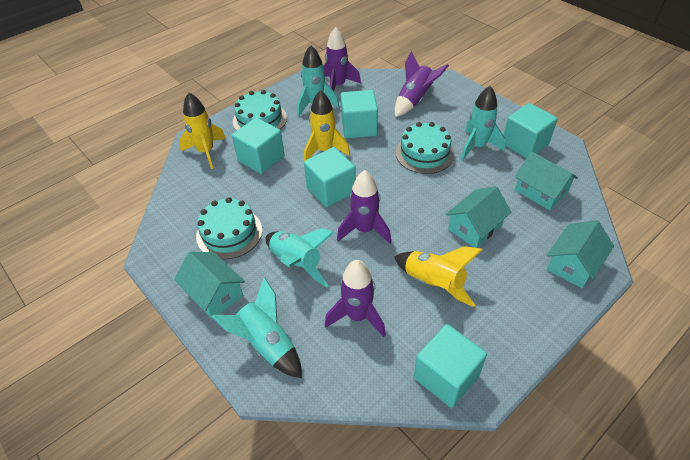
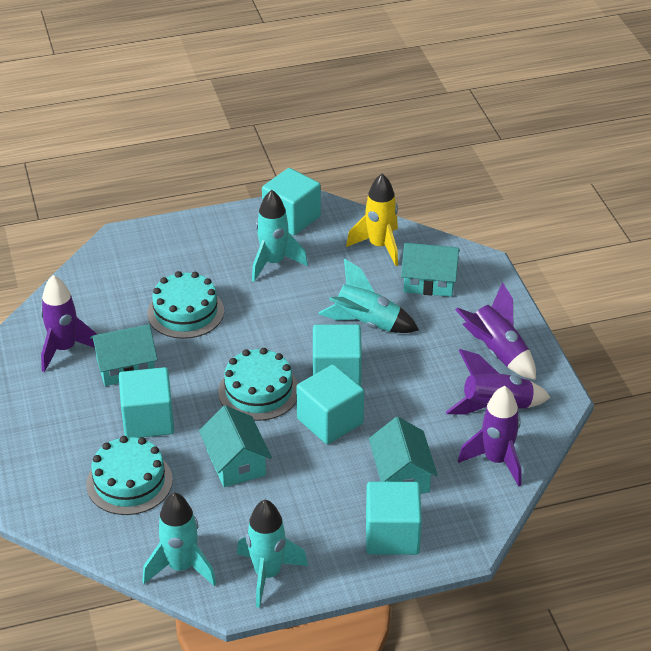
yellow rocket: 3 -> 1

